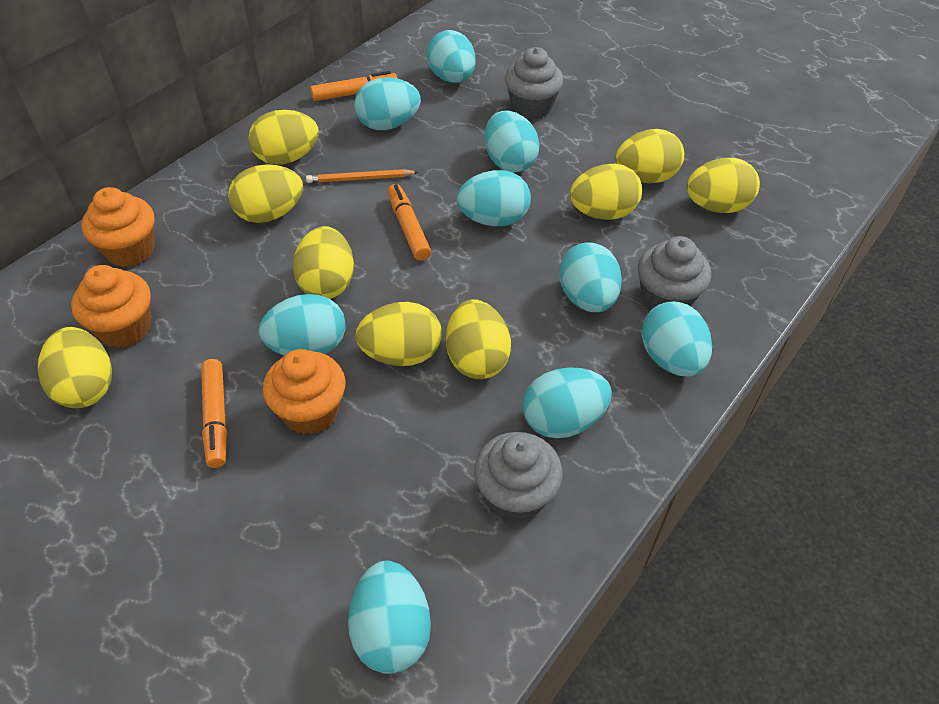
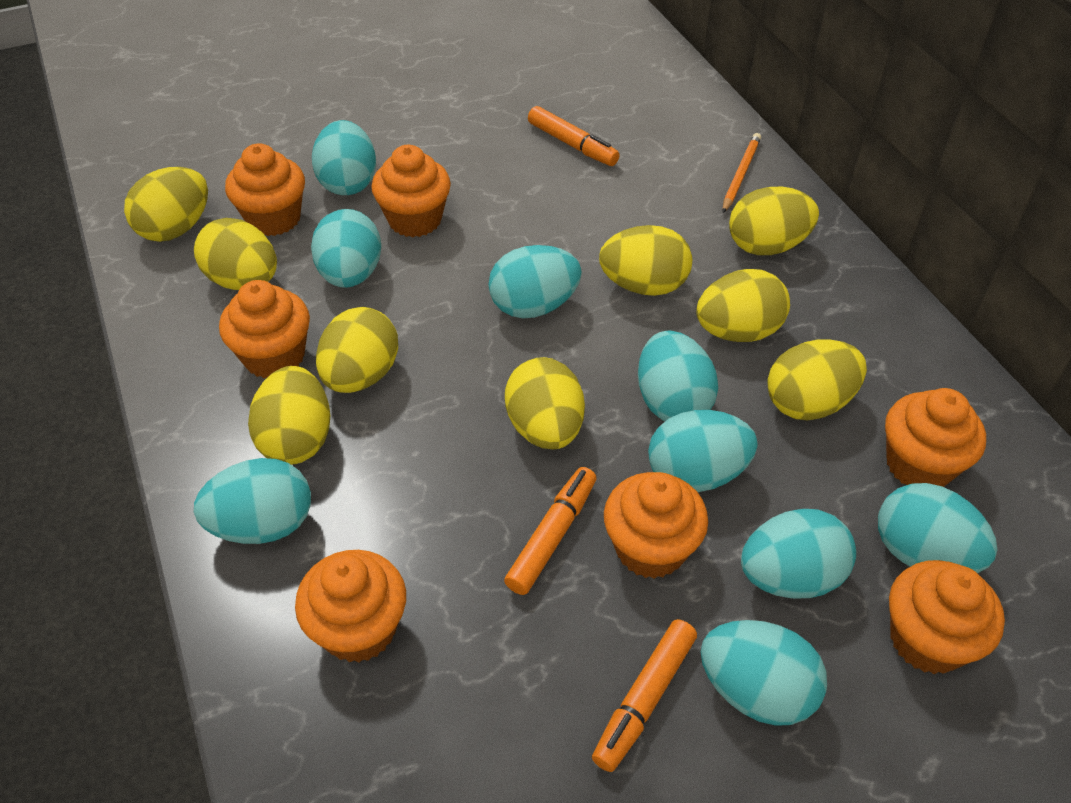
grey cupcake: 3 -> 0
orange cupcake: 3 -> 7

